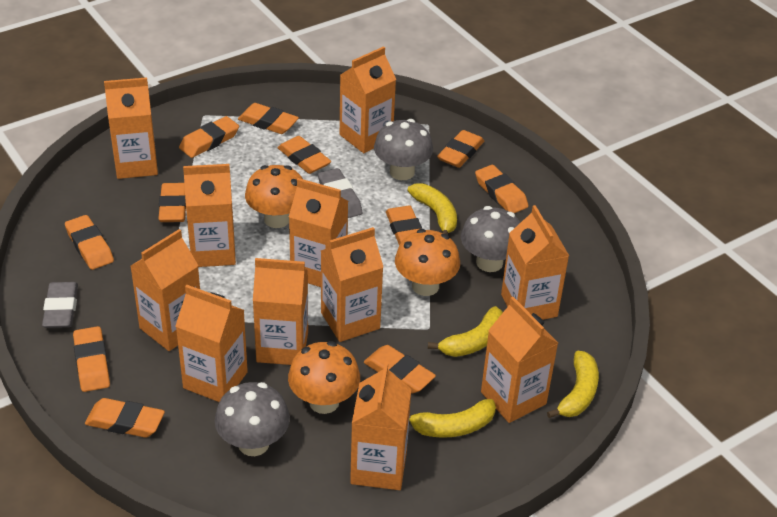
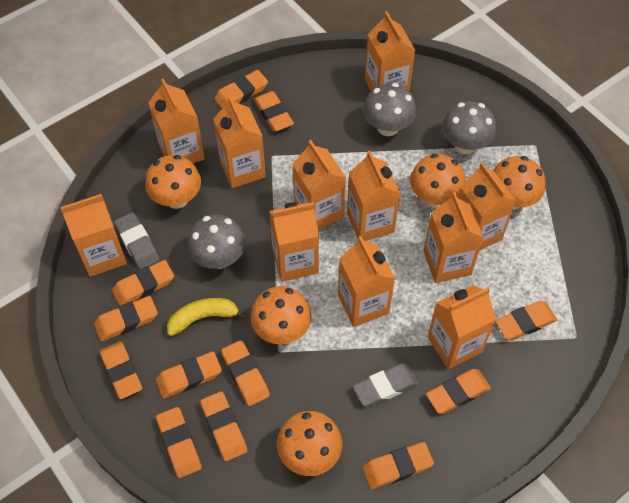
orange eraser: 11 -> 12
orange mushroom: 3 -> 5
yellow banana: 4 -> 1

